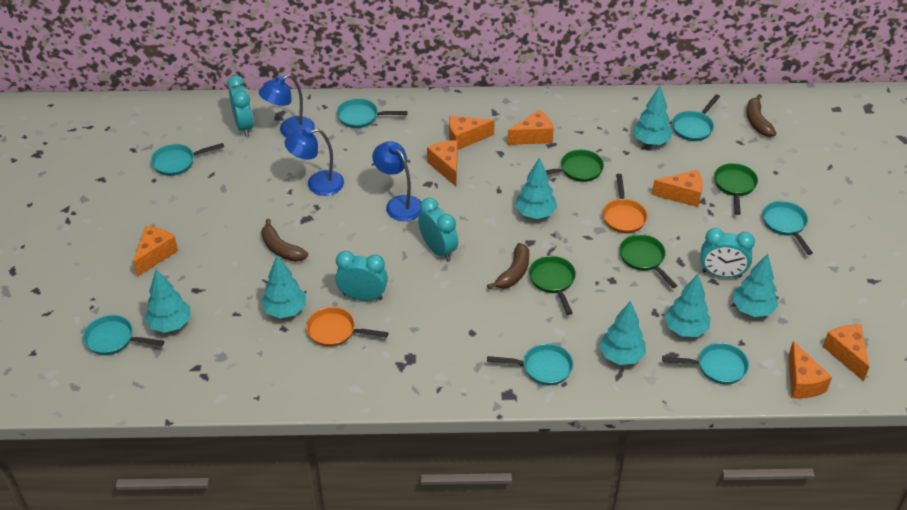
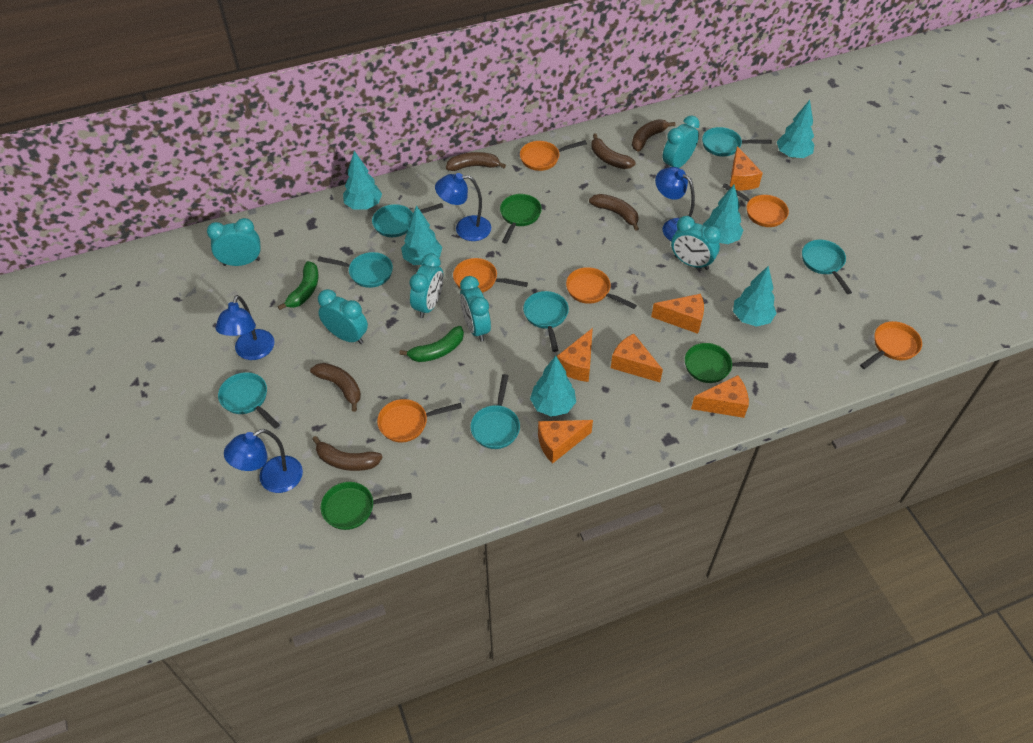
blue lamp: 3 -> 4
brown banana: 3 -> 6
green banana: 0 -> 2
green pan: 4 -> 3
orange cheese: 7 -> 6
orange pan: 2 -> 6
turquoise clock: 4 -> 6
turquoise tree: 7 -> 6

